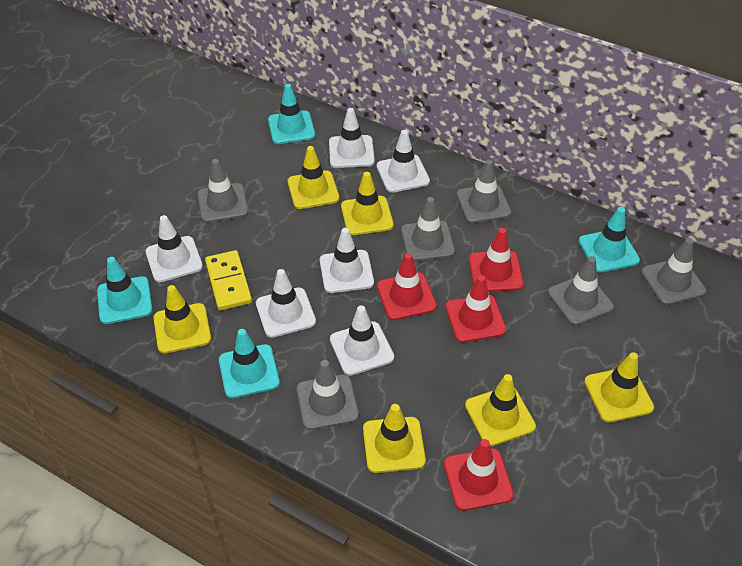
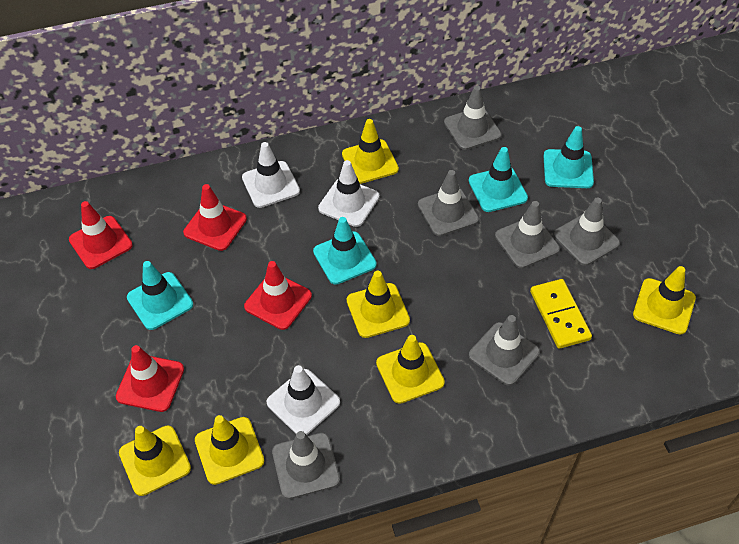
white traffic cone: 6 -> 3

